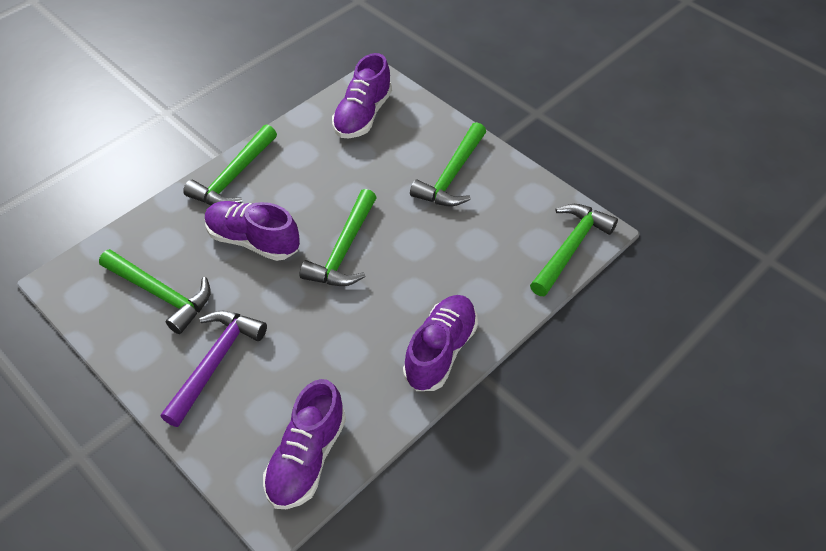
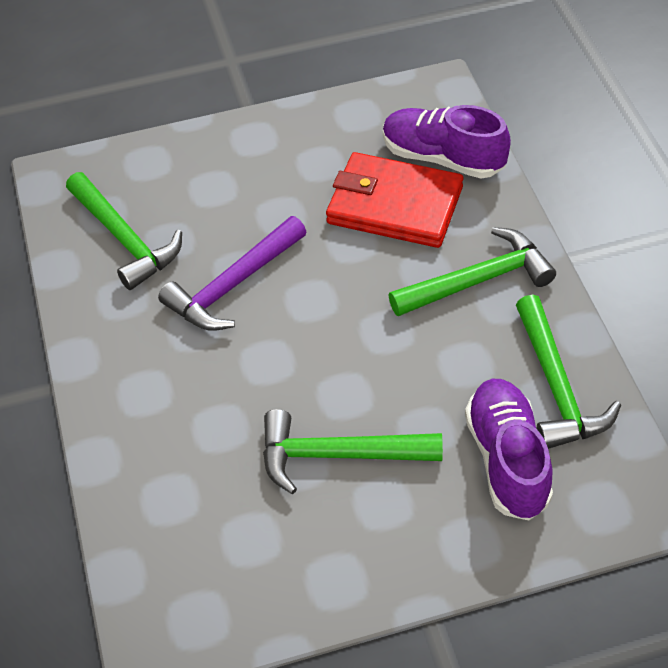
green hammer: 5 -> 4
purple shoe: 4 -> 2
red wallet: 0 -> 1

